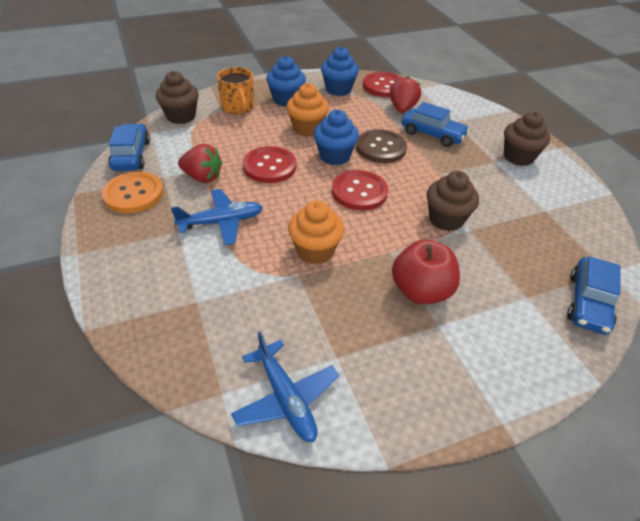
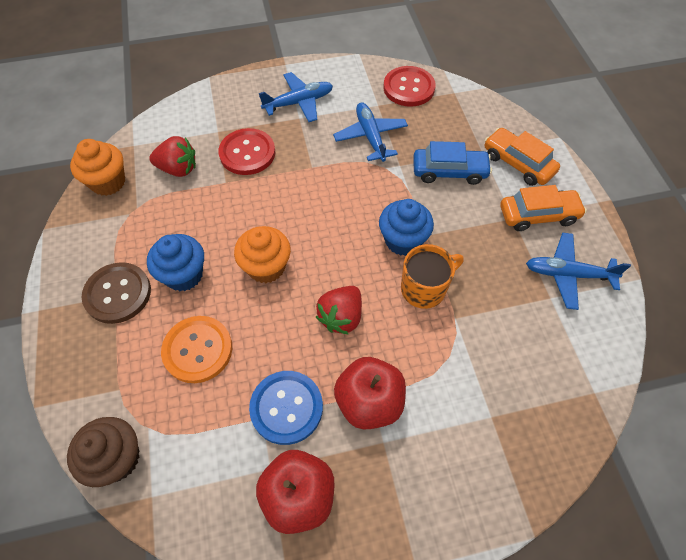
blue button: 0 -> 1
blue car: 3 -> 1
blue cupcake: 3 -> 2
blue plane: 2 -> 3
brown cupcake: 3 -> 1
orange car: 0 -> 2
red apple: 1 -> 2
red button: 3 -> 2

